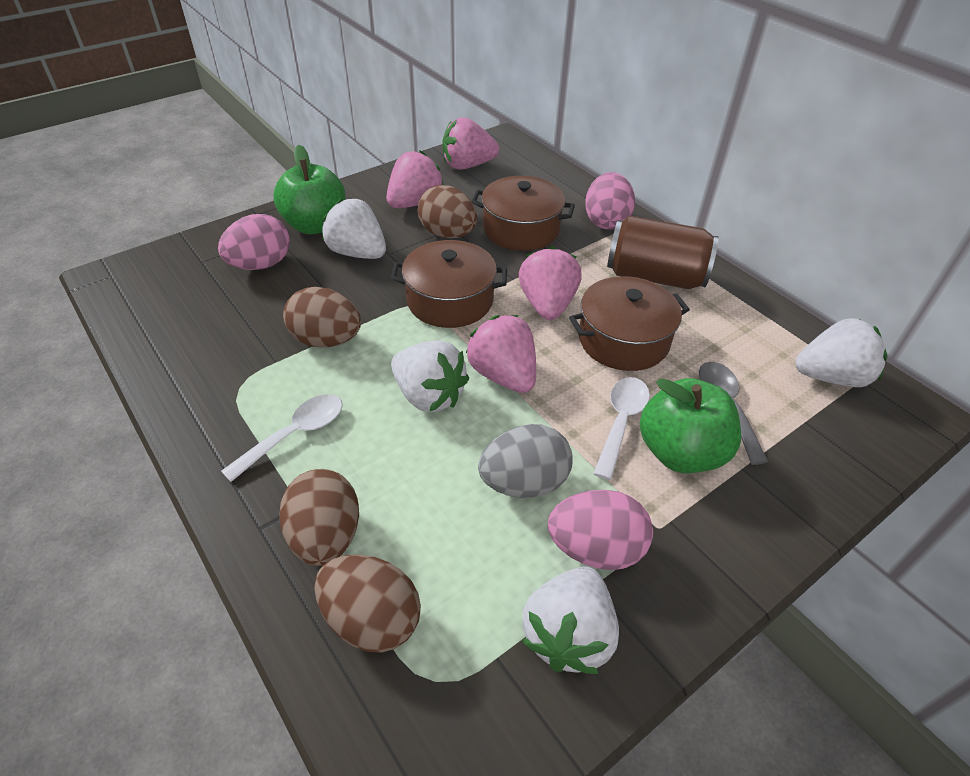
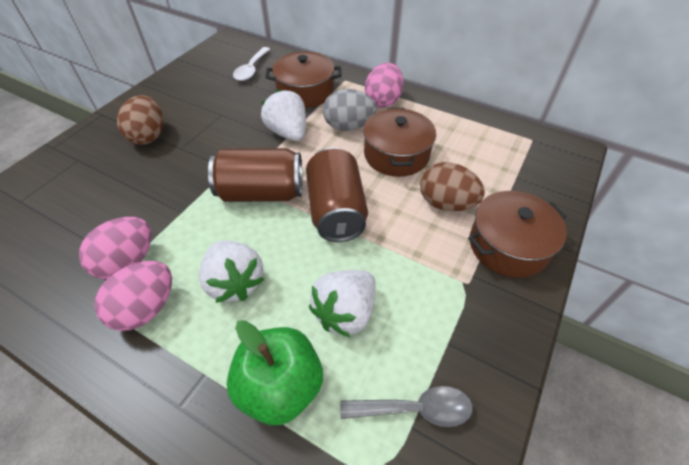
brown can: 1 -> 2
brown egg: 4 -> 2
green apple: 2 -> 1
pink strawberry: 4 -> 0
white spoon: 2 -> 1
white strawberry: 4 -> 3

